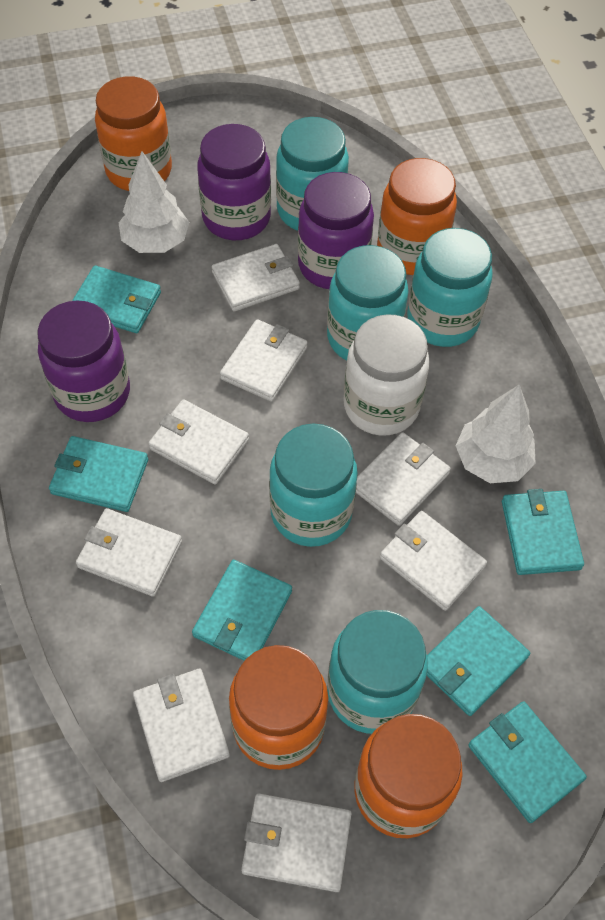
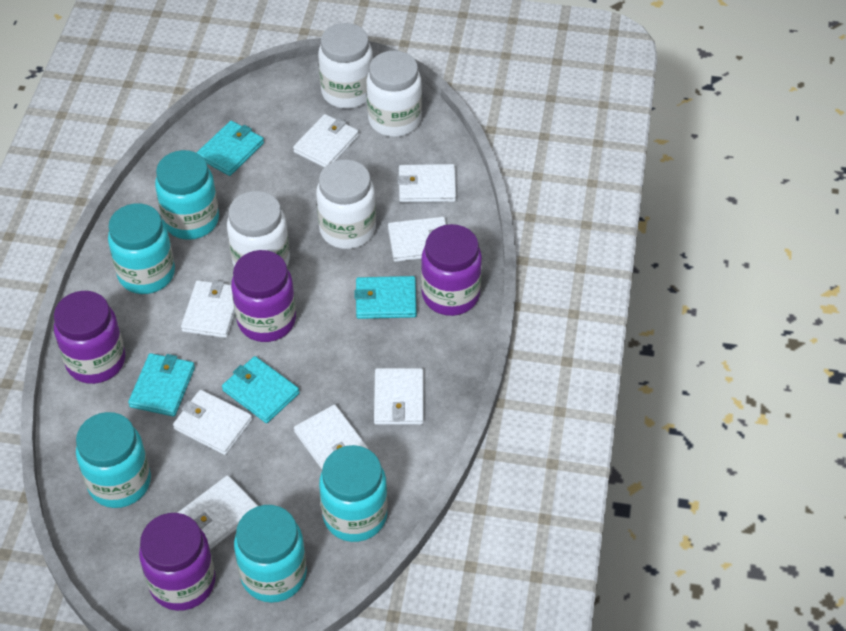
orange jar: 4 -> 0
purple jar: 3 -> 4
turquoise wallet: 6 -> 4
white jar: 1 -> 4
white tree: 2 -> 0

